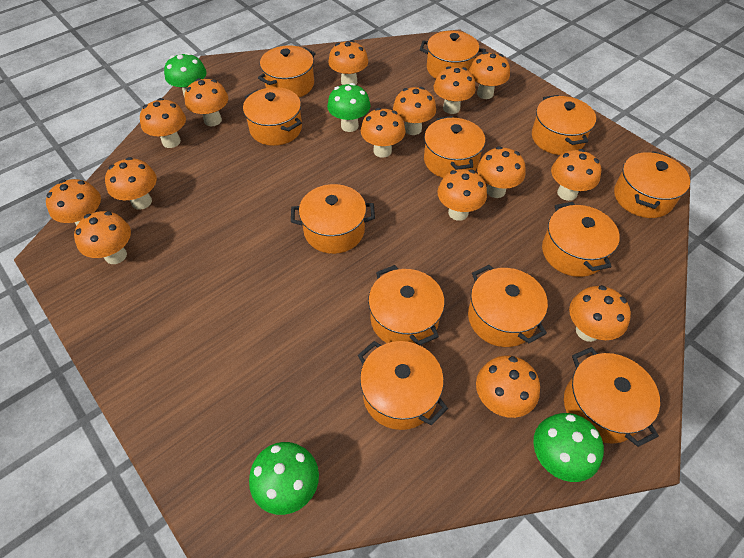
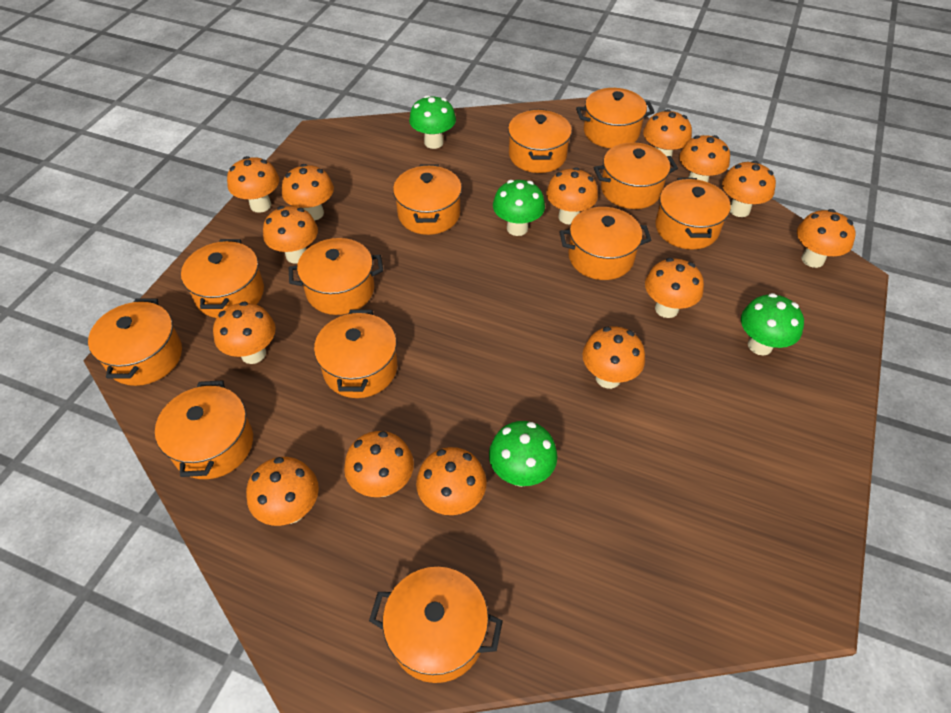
orange mushroom: 15 -> 14

